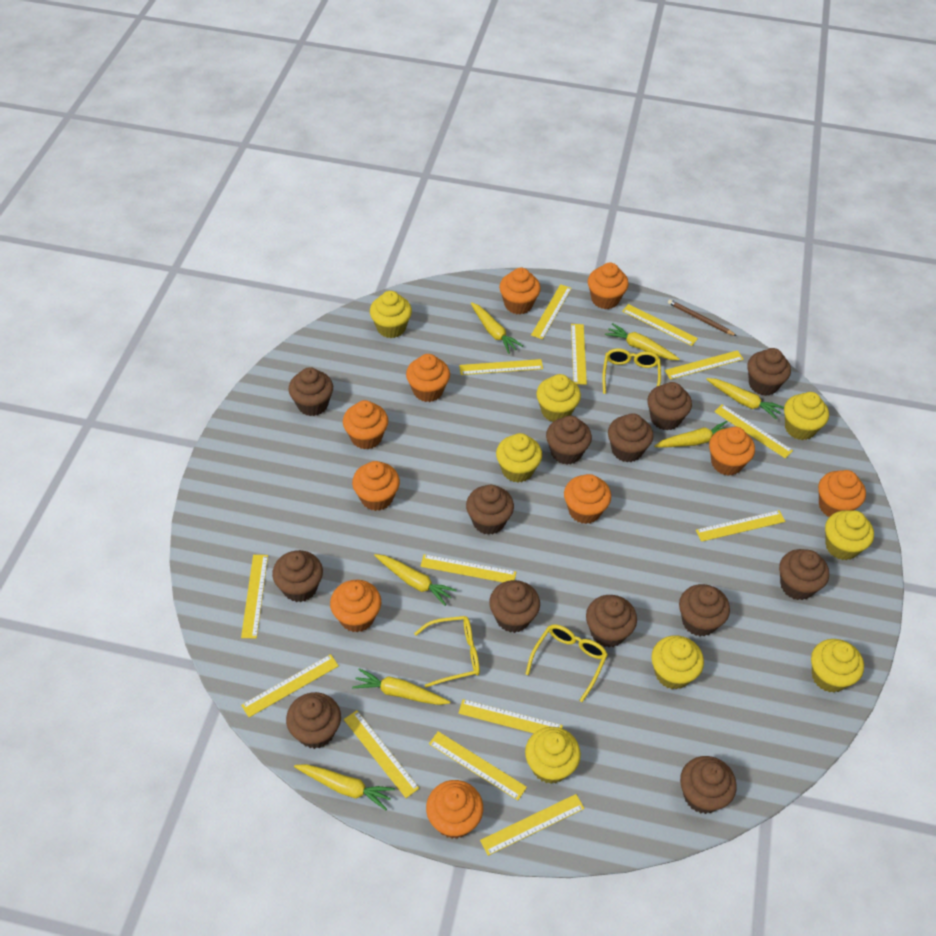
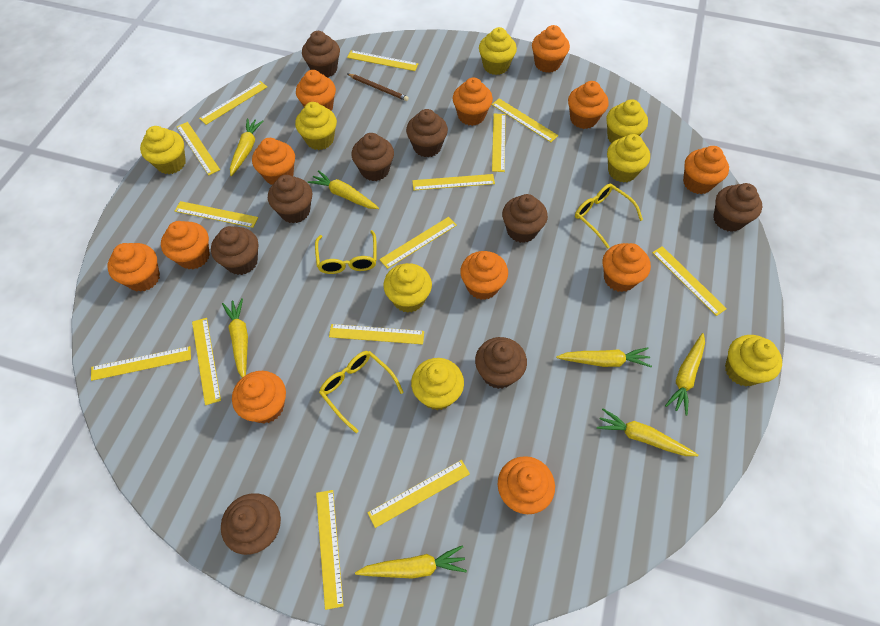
brown cupcake: 13 -> 9
orange cupcake: 10 -> 12

